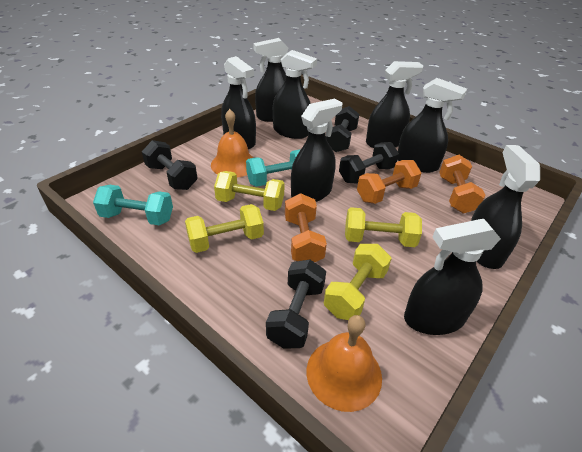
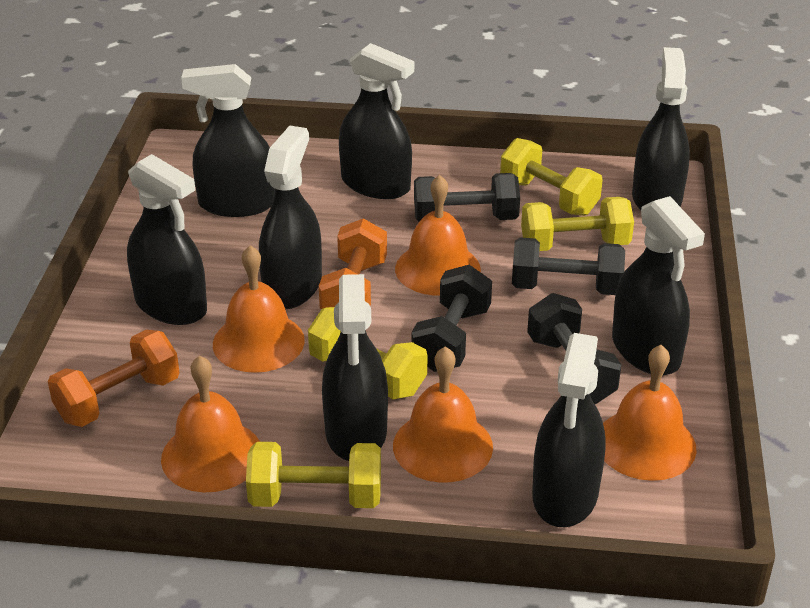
orange bell: 2 -> 5
orange dumbbell: 3 -> 2
turquoise dumbbell: 2 -> 0

